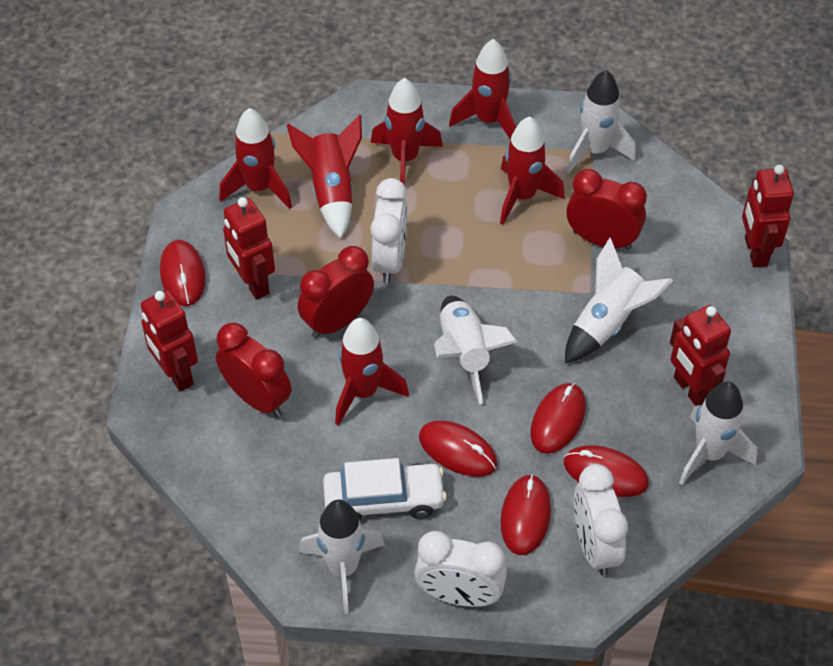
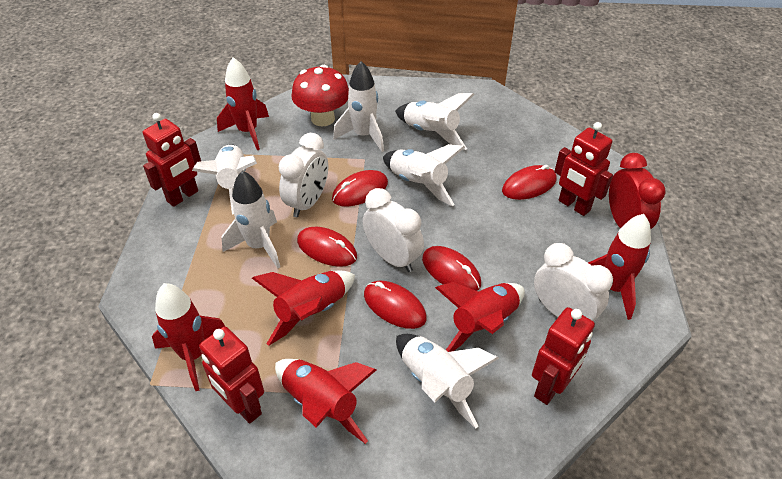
red clock: 3 -> 1
red mushroom: 0 -> 1
white car: 1 -> 0
white rocket: 5 -> 6

